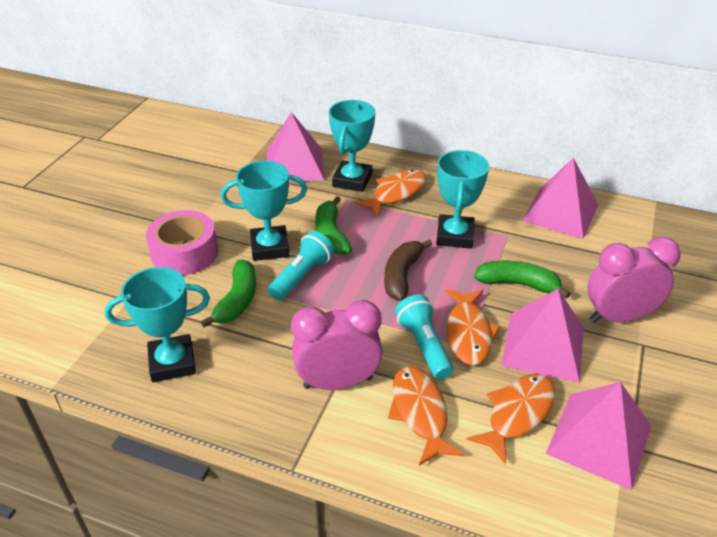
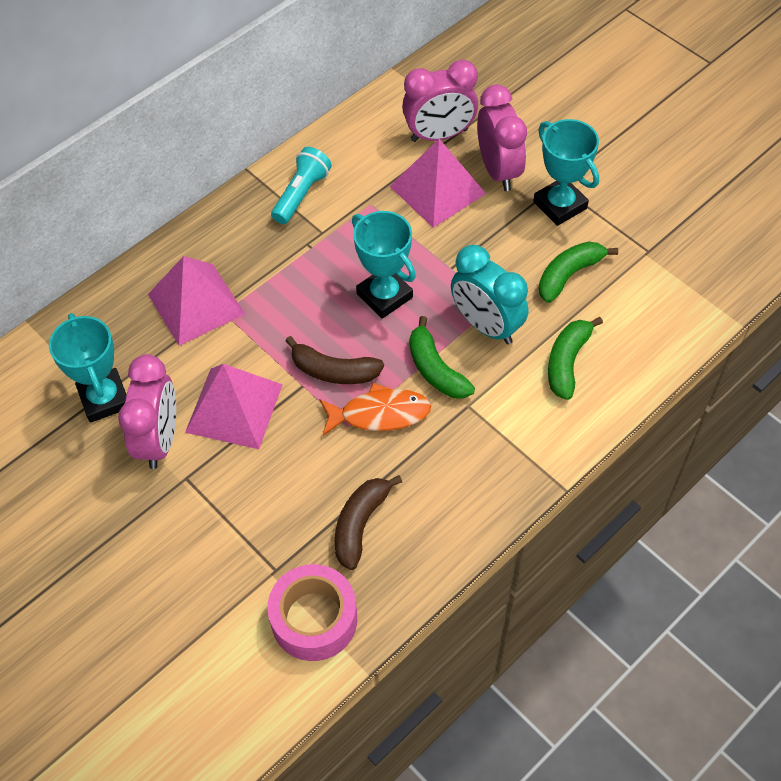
brown banana: 1 -> 2
orange fish: 4 -> 1
pink clock: 2 -> 3
pink pyramid: 4 -> 3
turquoise clock: 0 -> 1
turquoise flashlight: 2 -> 1
turquoise trophy: 4 -> 3

